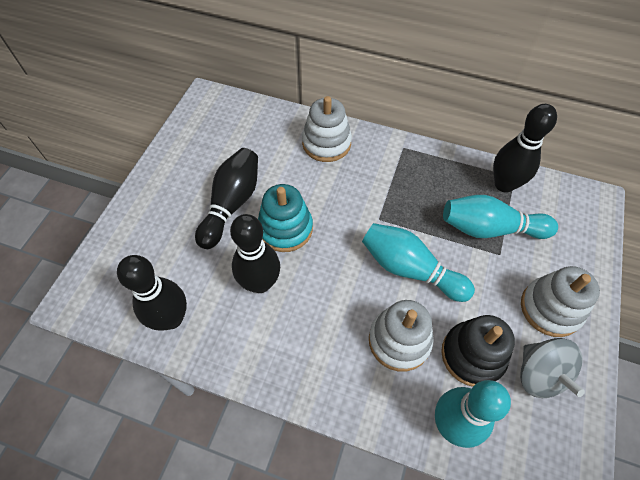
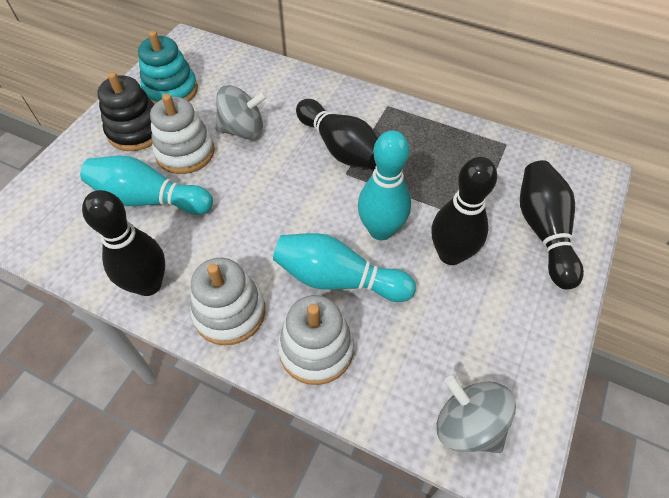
grey spinning top: 1 -> 2

